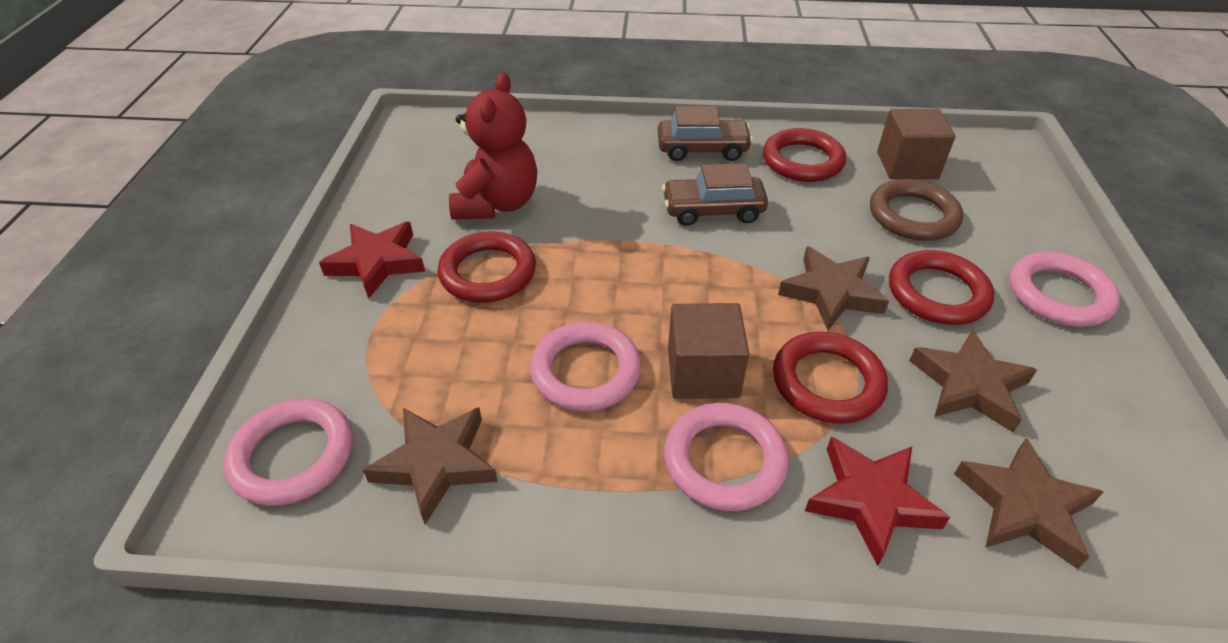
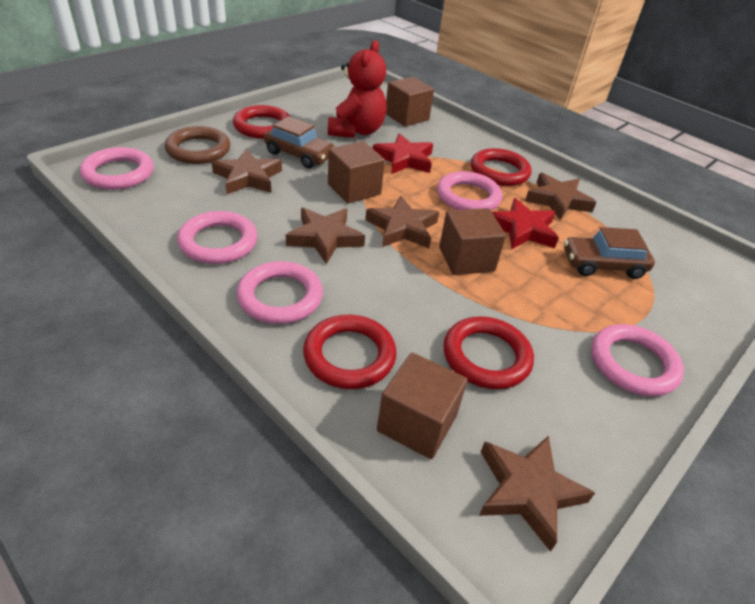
brown cube: 2 -> 4
brown star: 4 -> 5
pink ring: 4 -> 5

